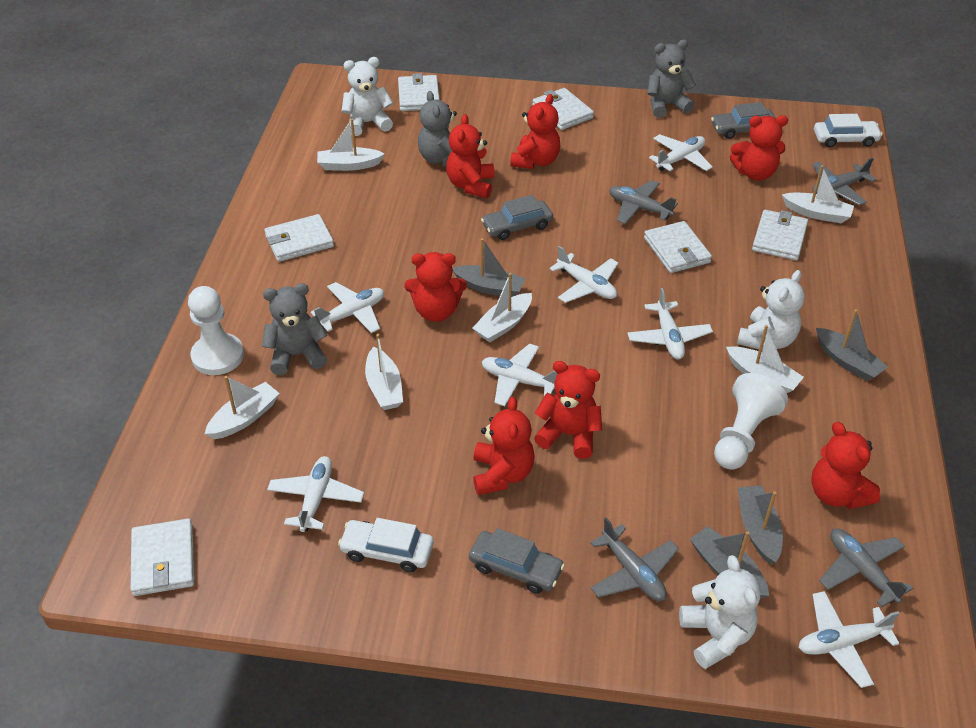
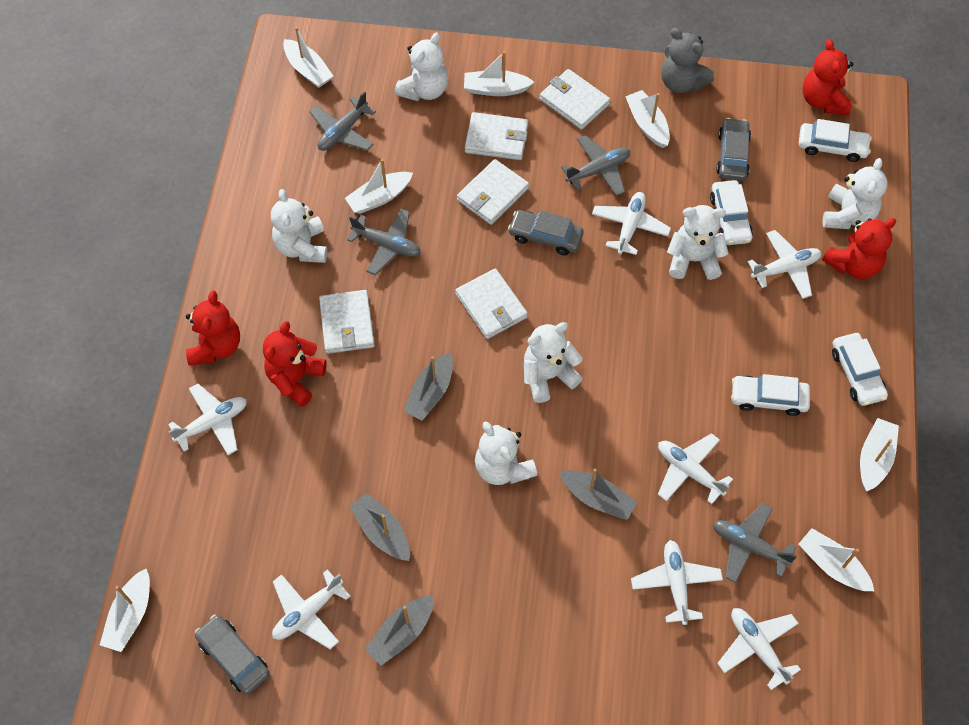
grey teddy bear: 3 -> 1
red teddy bear: 7 -> 4
white boat: 6 -> 7
white car: 2 -> 4
white pawn: 2 -> 0
white teddy bear: 3 -> 6
white wallet: 6 -> 5

